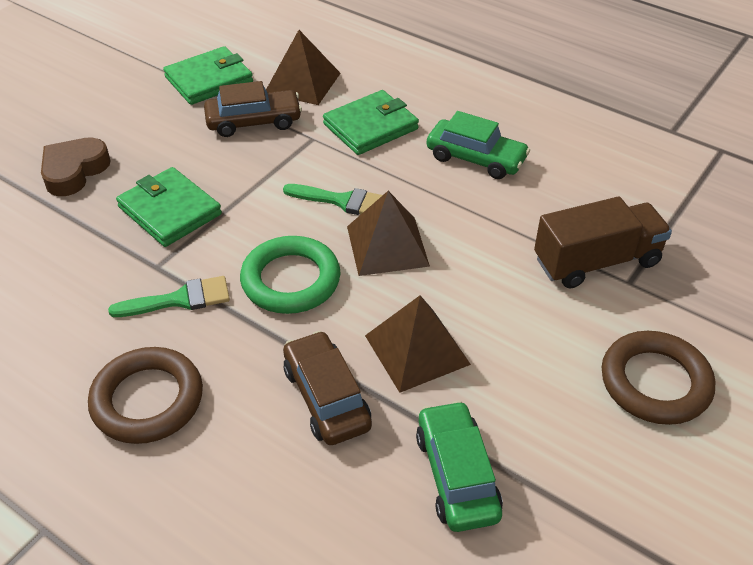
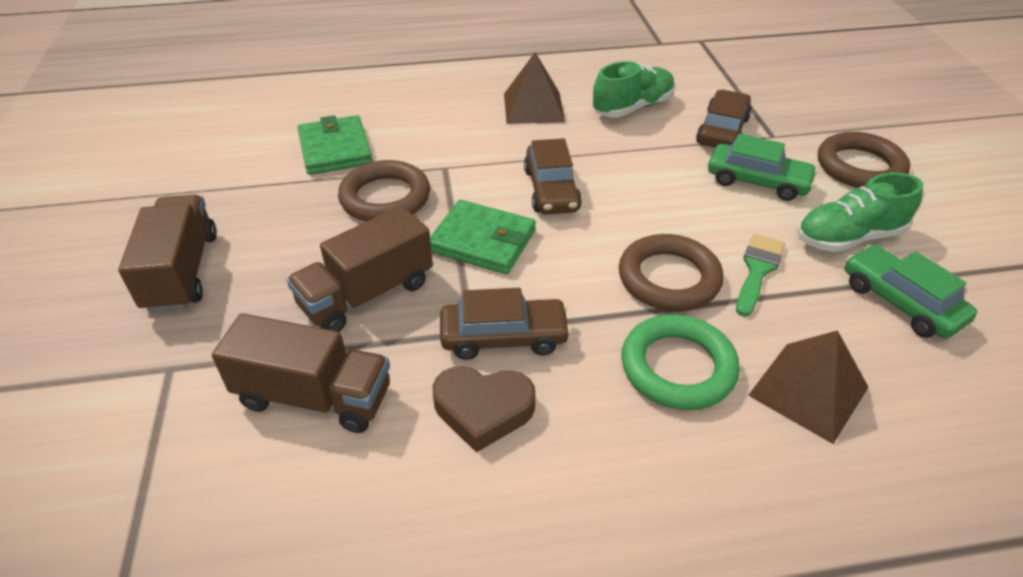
brown car: 2 -> 3
brown pyramid: 3 -> 2
brown ring: 2 -> 3
brown truck: 1 -> 3
green brush: 2 -> 1
green shoe: 0 -> 2
green wallet: 3 -> 2

